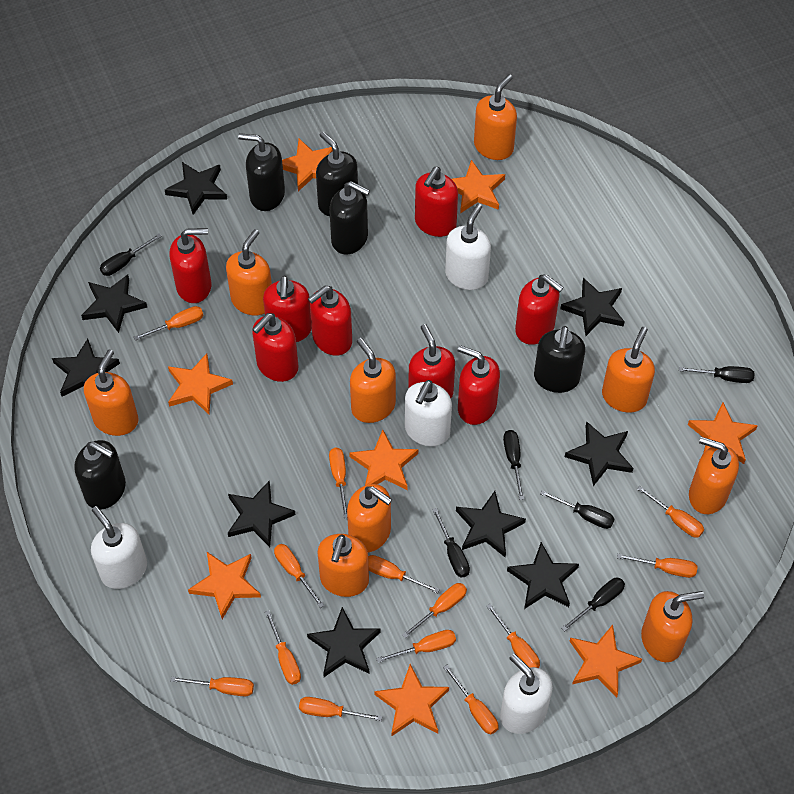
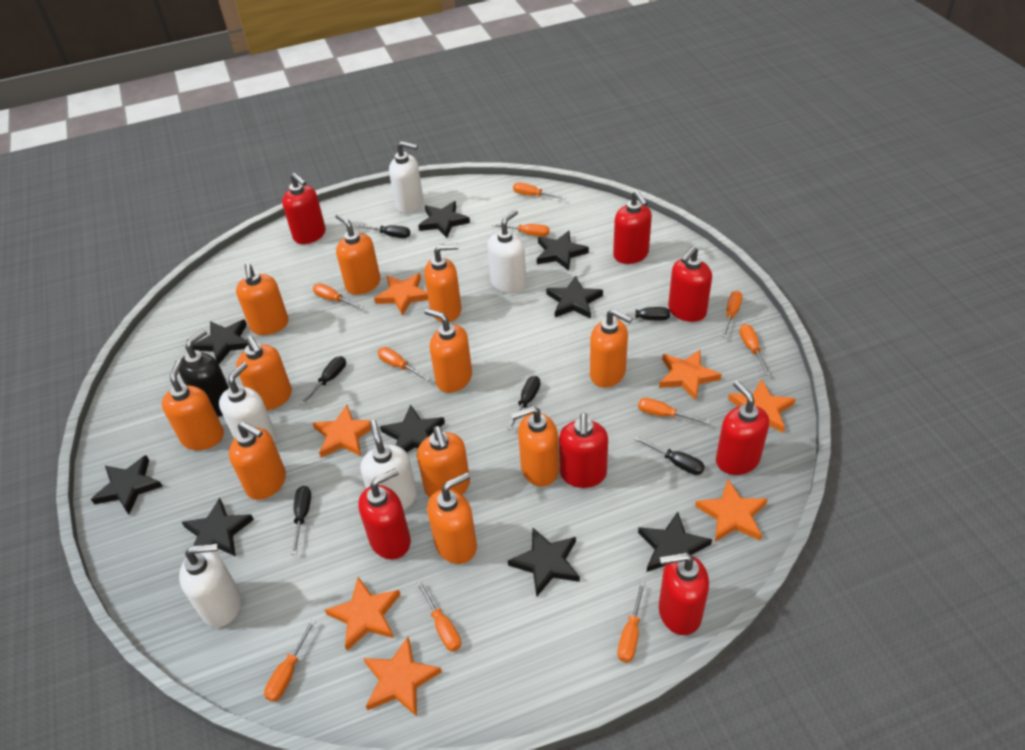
black soap dispenser: 5 -> 1
orange screwdriver: 13 -> 10
orange soap dispenser: 9 -> 11
orange star: 8 -> 7
red soap dispenser: 8 -> 7
white soap dispenser: 4 -> 5

